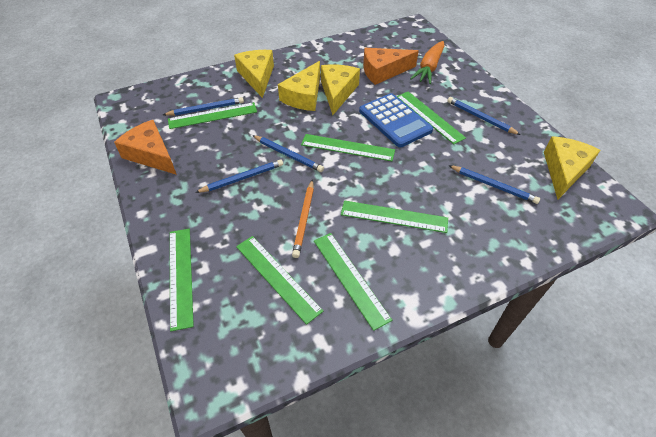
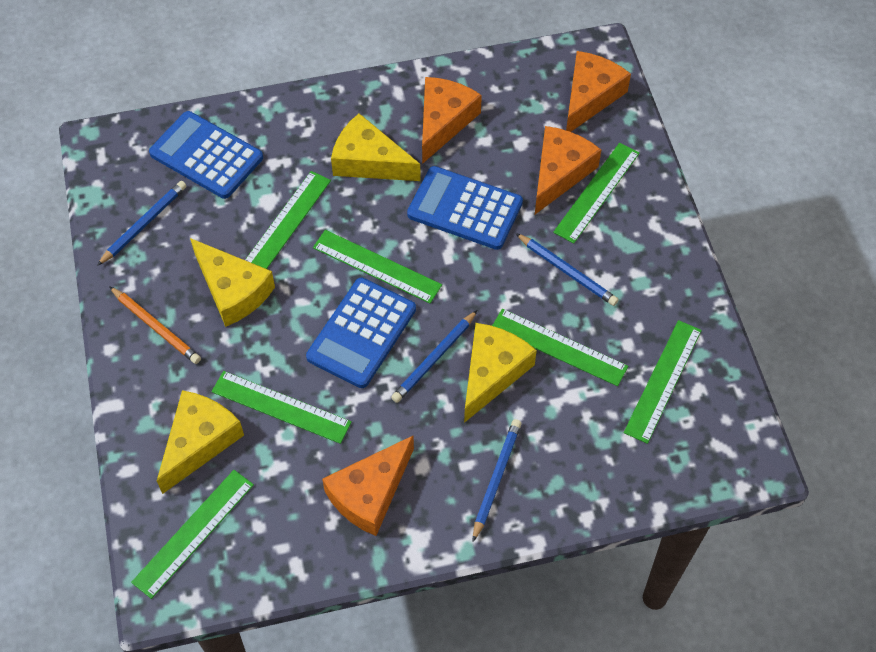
blue calculator: 1 -> 3
blue pencil: 5 -> 4
orange carrot: 1 -> 0
orange cheese: 2 -> 4

